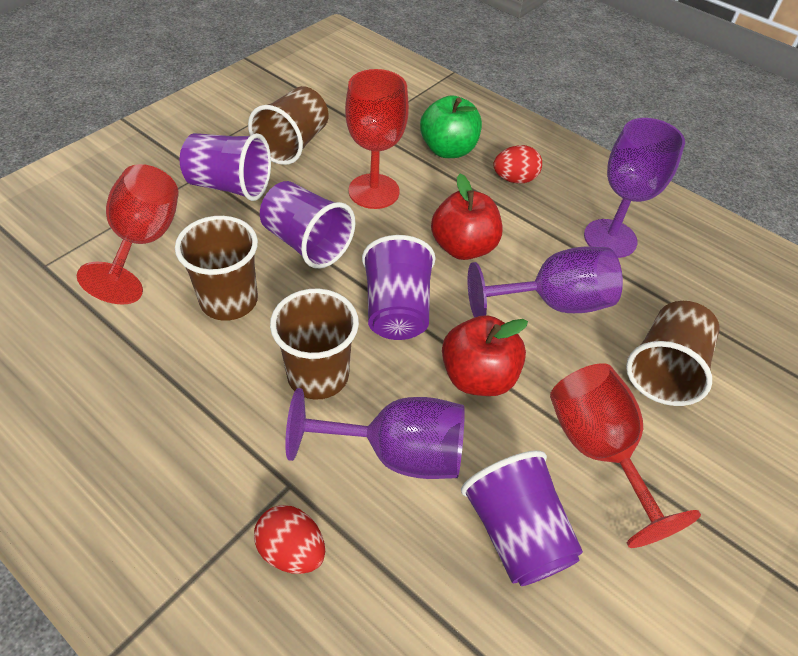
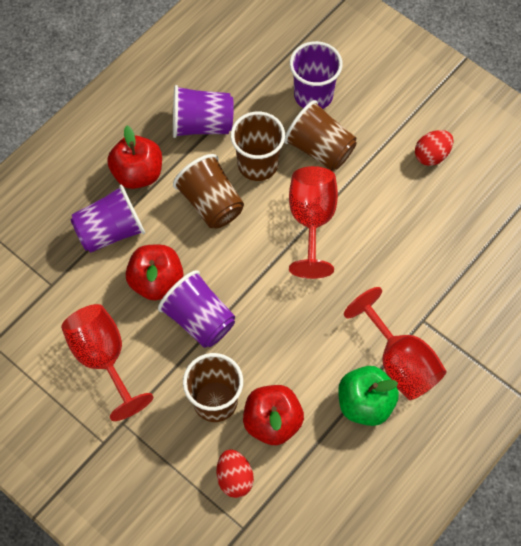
purple goblet: 3 -> 0
red apple: 2 -> 3

